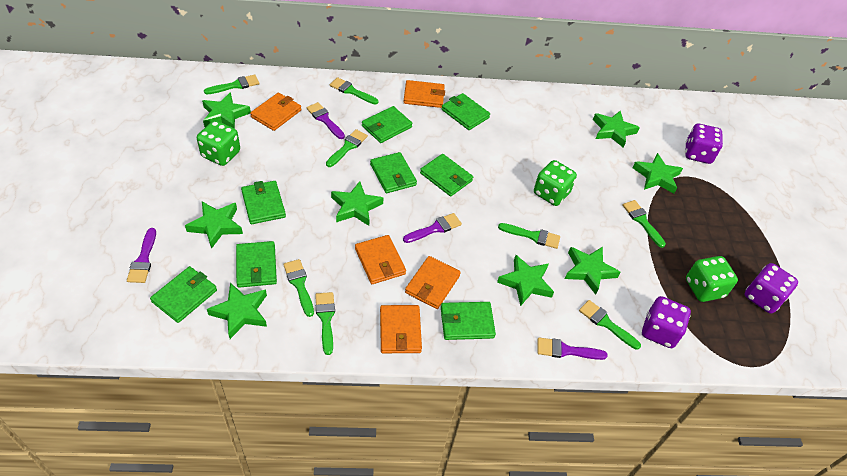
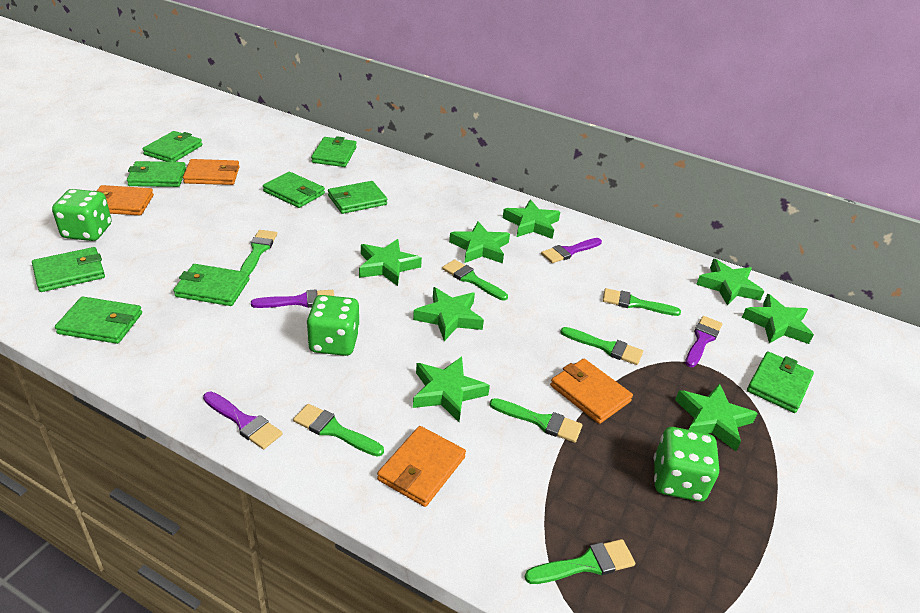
green brush: 8 -> 7
green wallet: 8 -> 9
orange wallet: 5 -> 4
purple dice: 3 -> 0

